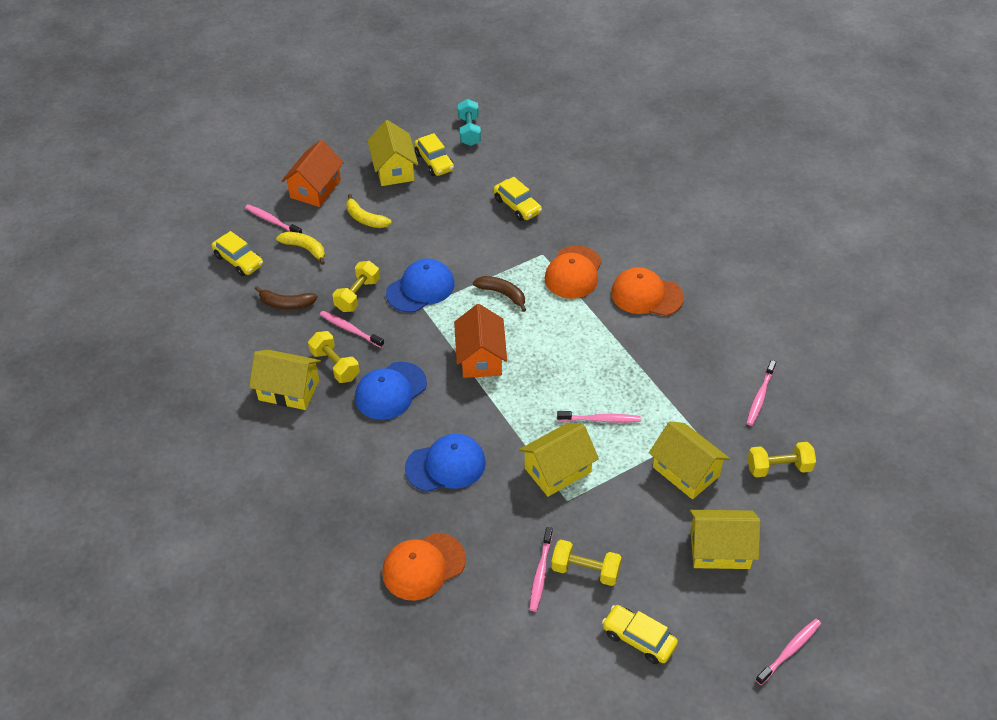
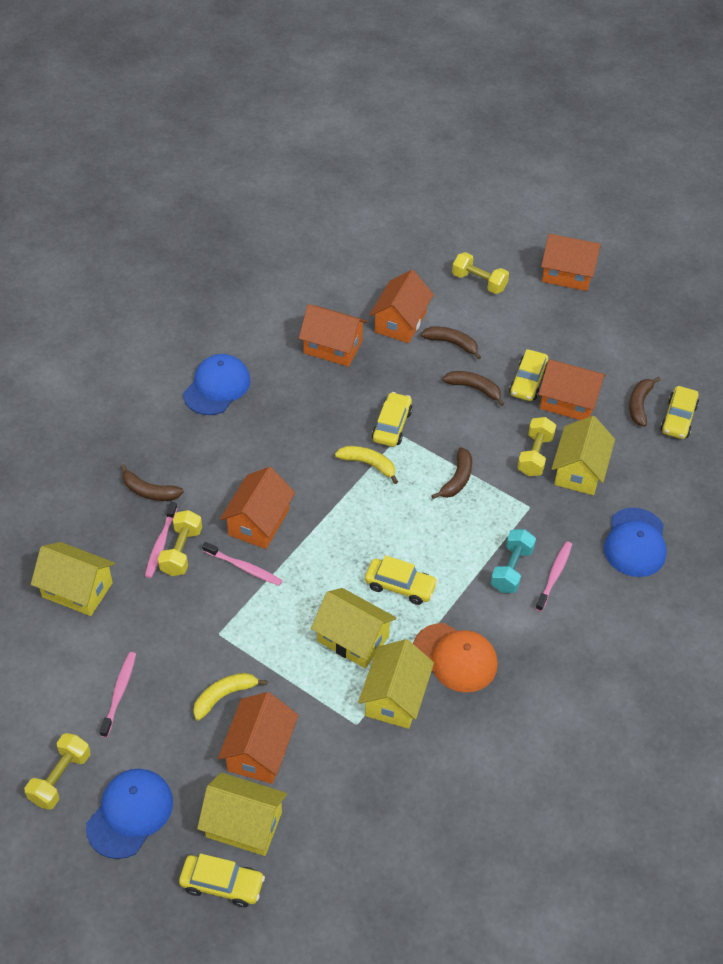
brown banana: 2 -> 5
orange cap: 3 -> 1
orange house: 2 -> 6
pink toothbrush: 6 -> 4
yellow car: 4 -> 5

